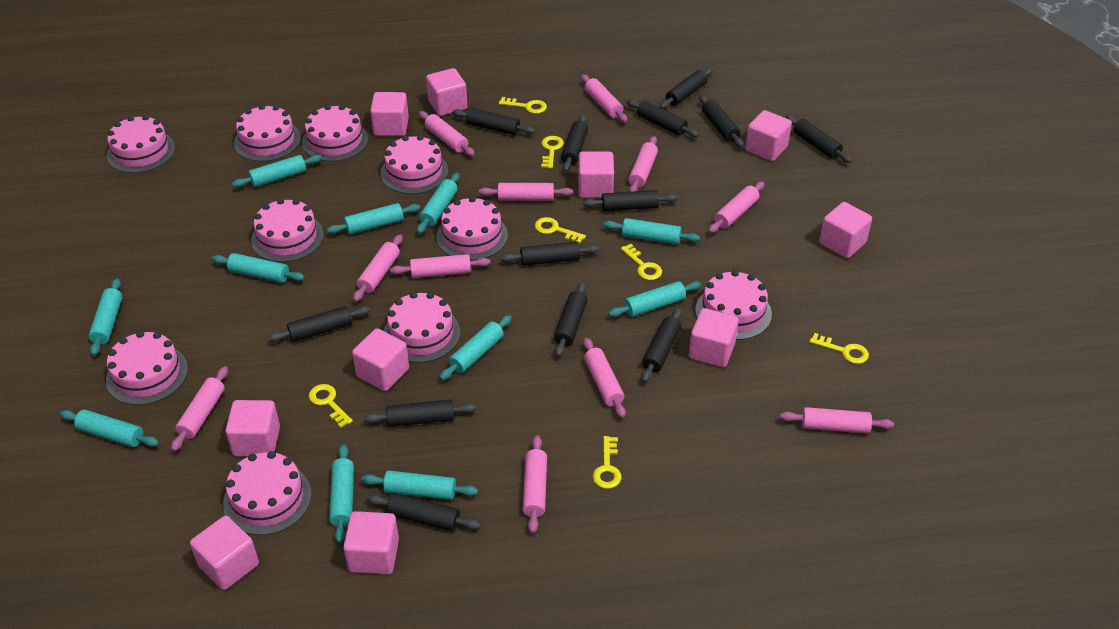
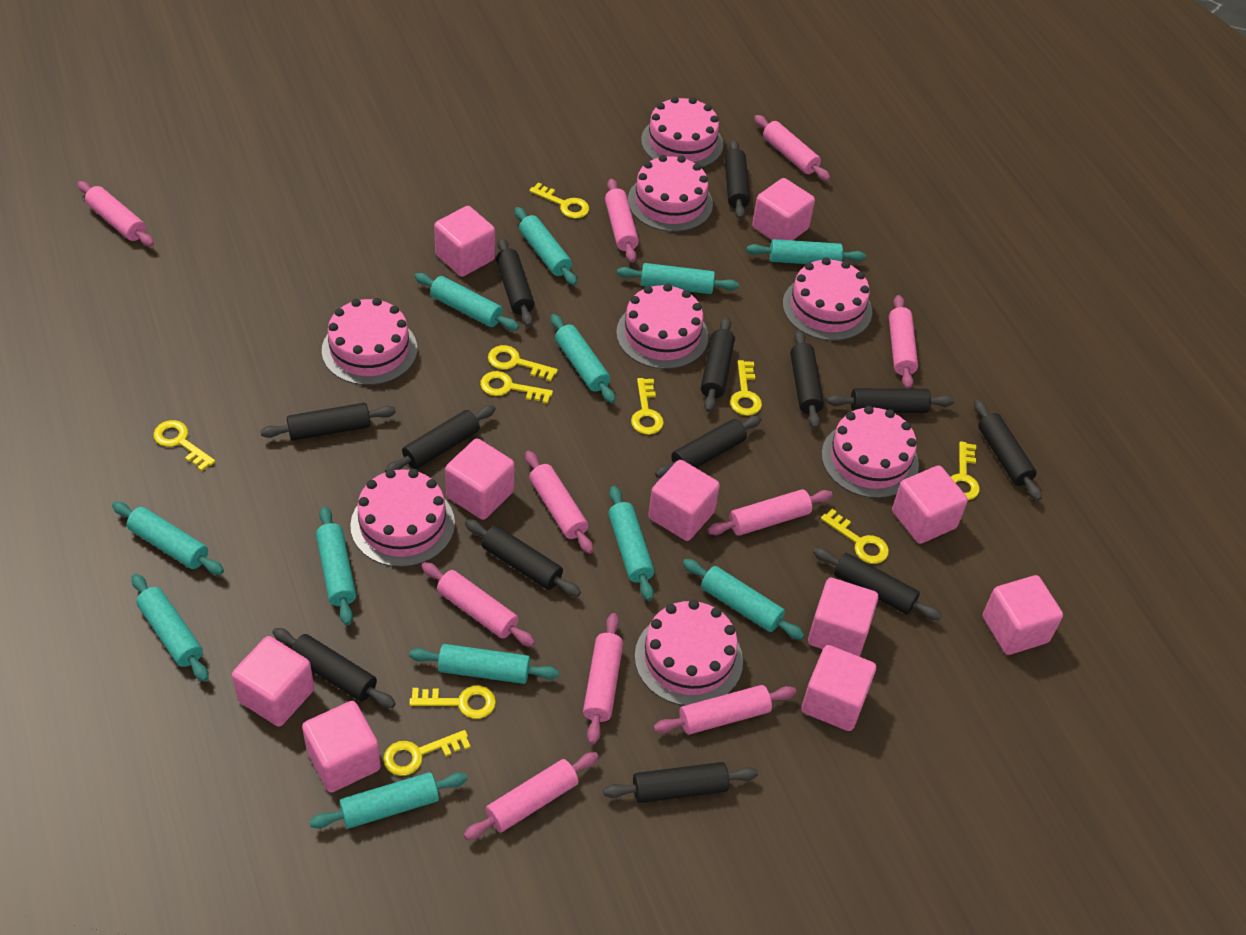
pink cake: 10 -> 8
pink rolling pin: 11 -> 10
turquoise rolling pin: 11 -> 12
yellow key: 7 -> 10

